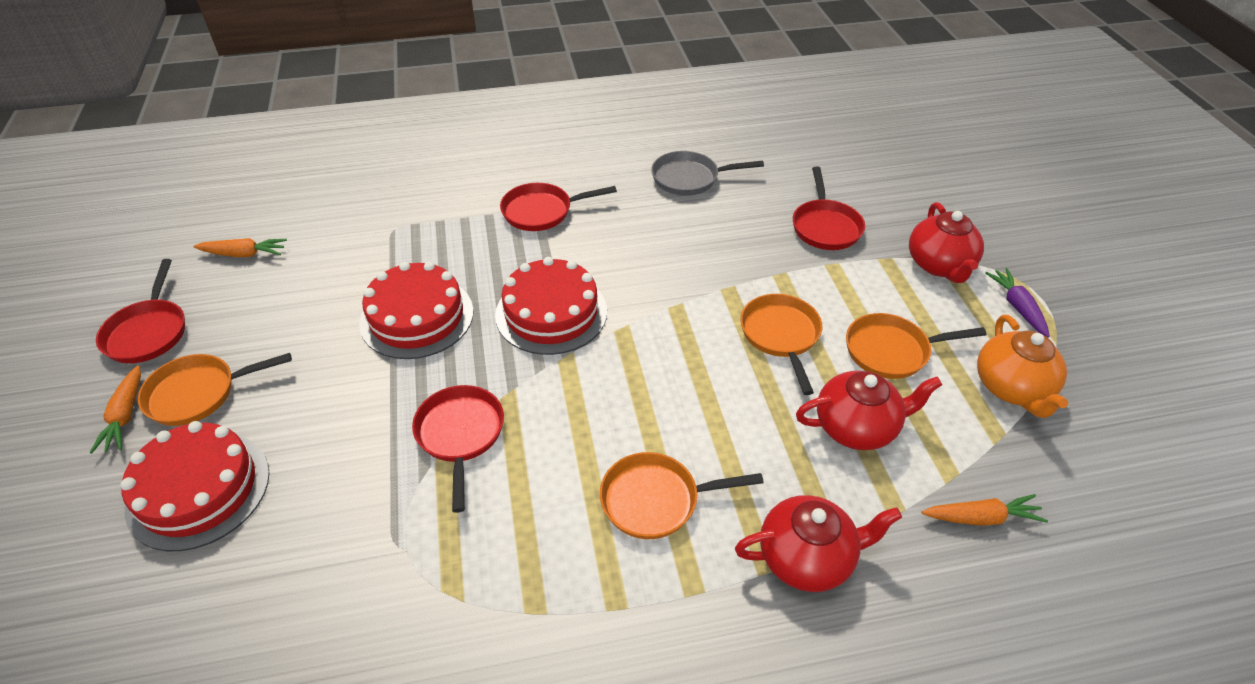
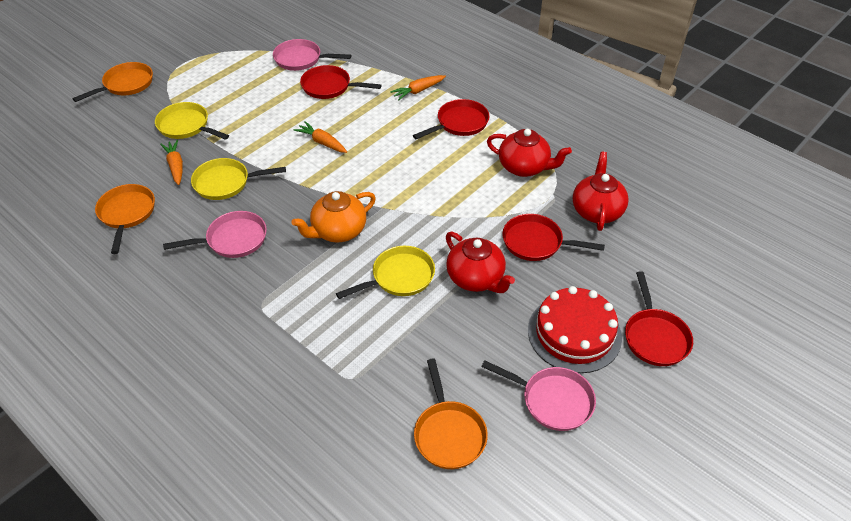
grey pan: 1 -> 0
orange pan: 4 -> 3
pink pan: 0 -> 3
purple carrot: 1 -> 0
red cake: 3 -> 1
yellow pan: 0 -> 3

